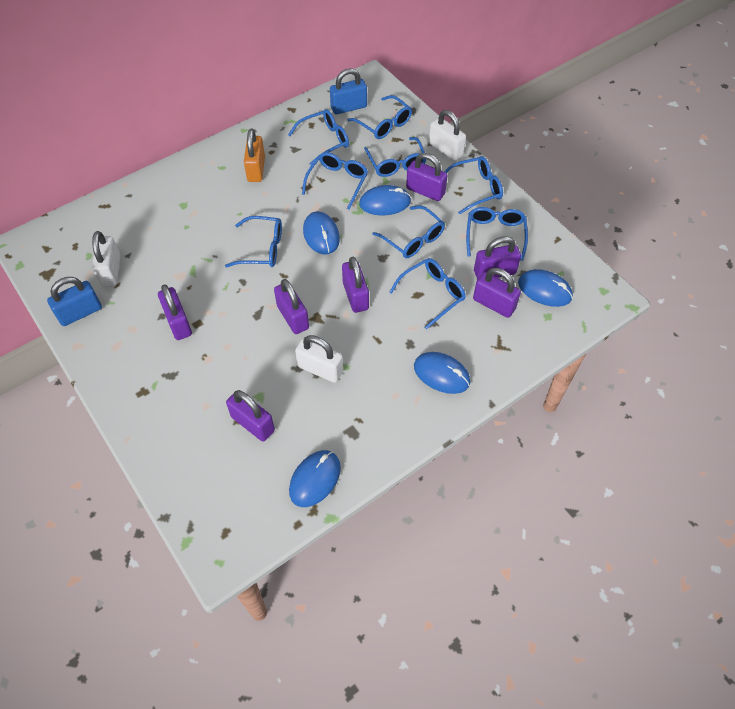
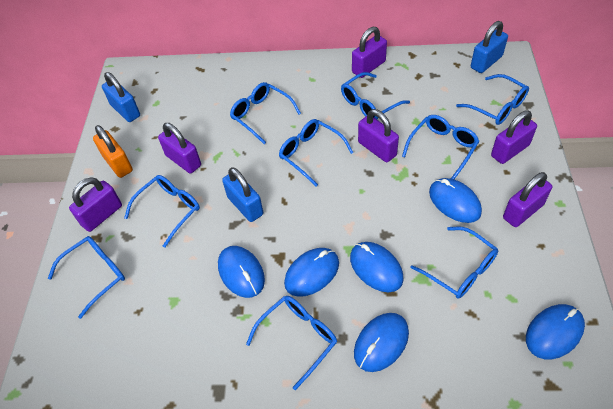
blue mouse: 5 -> 6
blue padlock: 2 -> 3
purple padlock: 7 -> 6
white padlock: 3 -> 0

